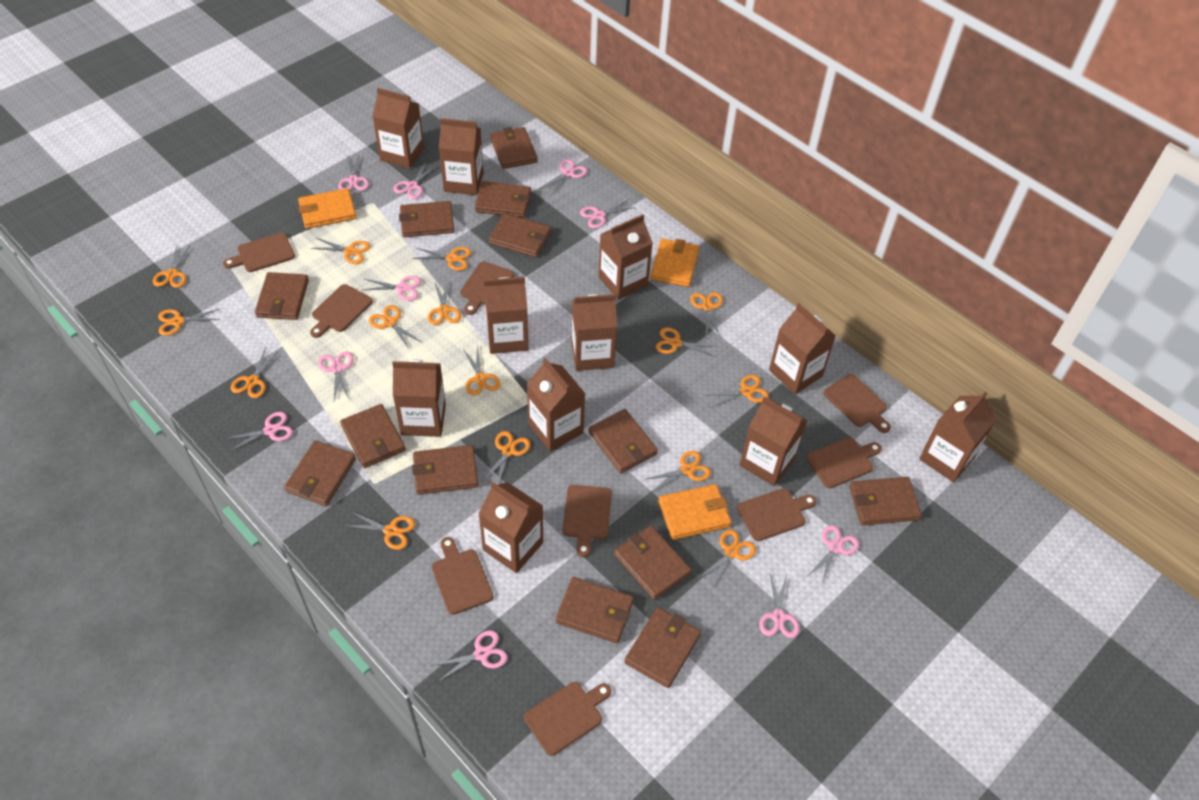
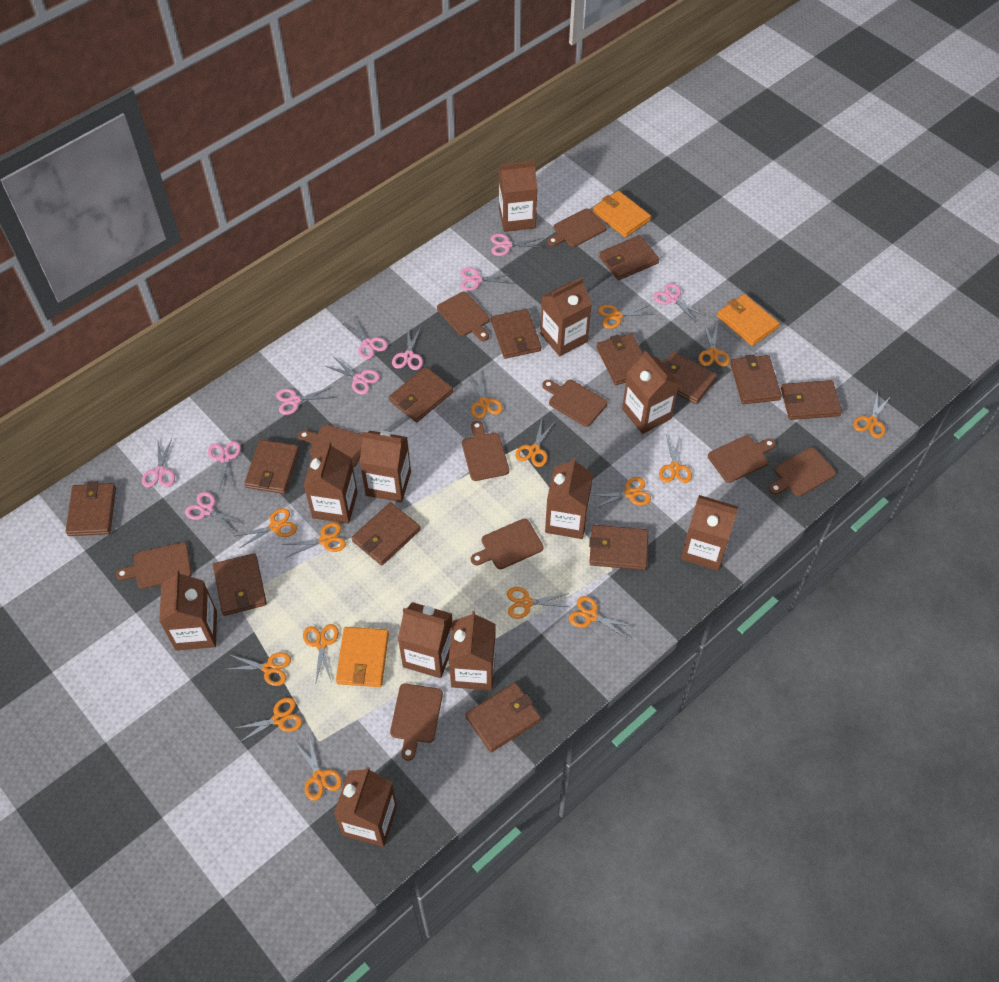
brown cutting board: 9 -> 10

